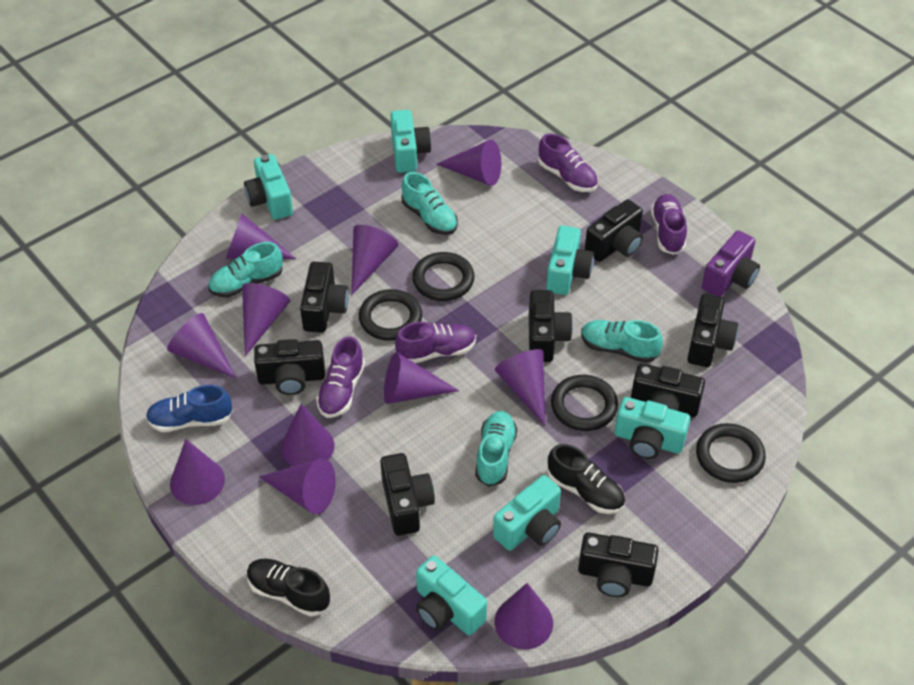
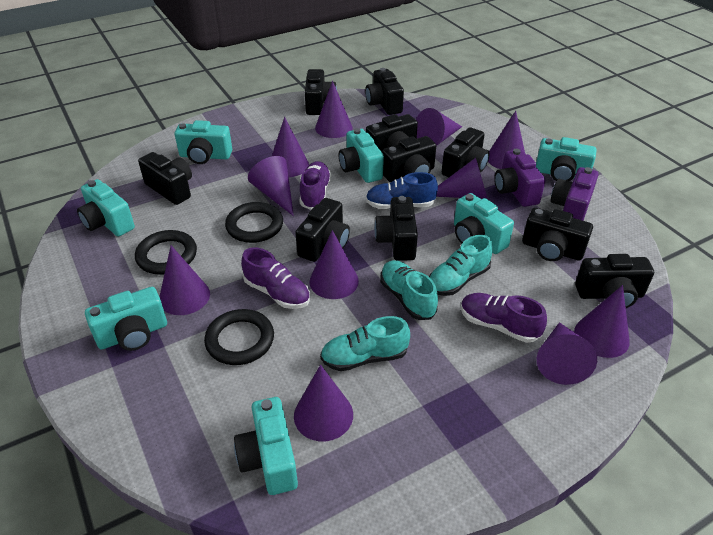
black camera: 8 -> 10
black ring: 4 -> 3
black shoe: 2 -> 0
purple camera: 1 -> 2
purple shoe: 4 -> 3
turquoise camera: 6 -> 7
turquoise shoe: 4 -> 3

